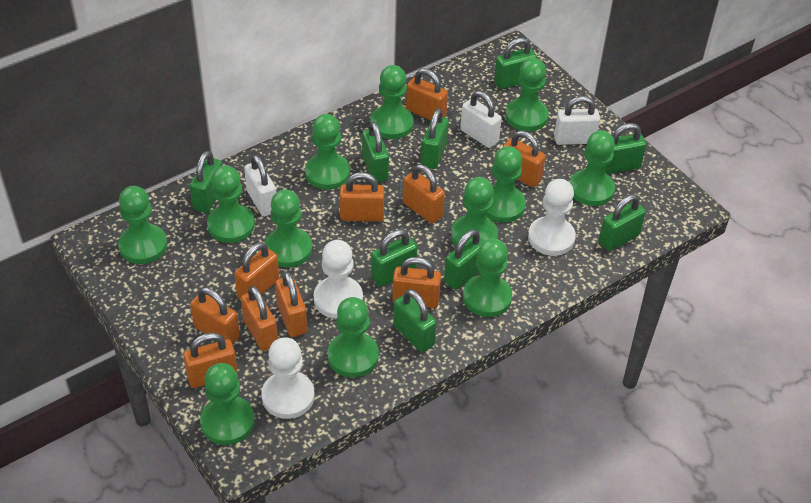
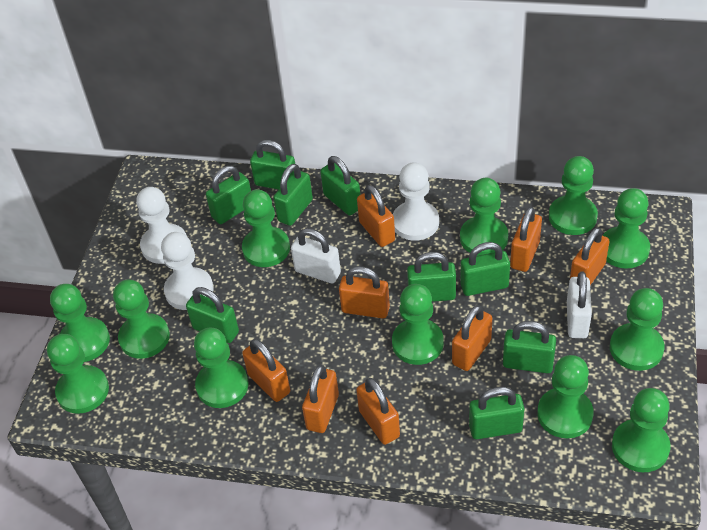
orange padlock: 10 -> 8
white padlock: 3 -> 2

